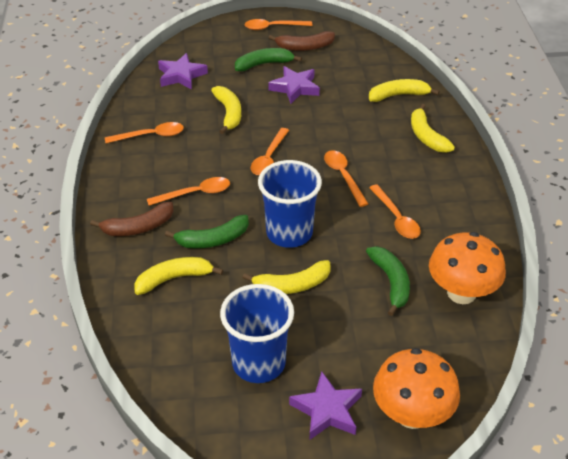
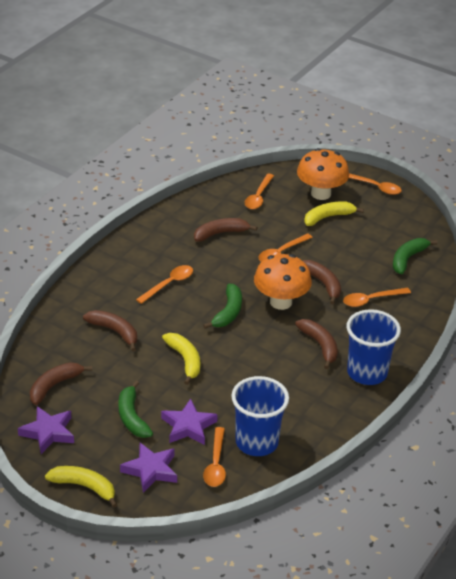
brown banana: 2 -> 5
yellow banana: 5 -> 3

